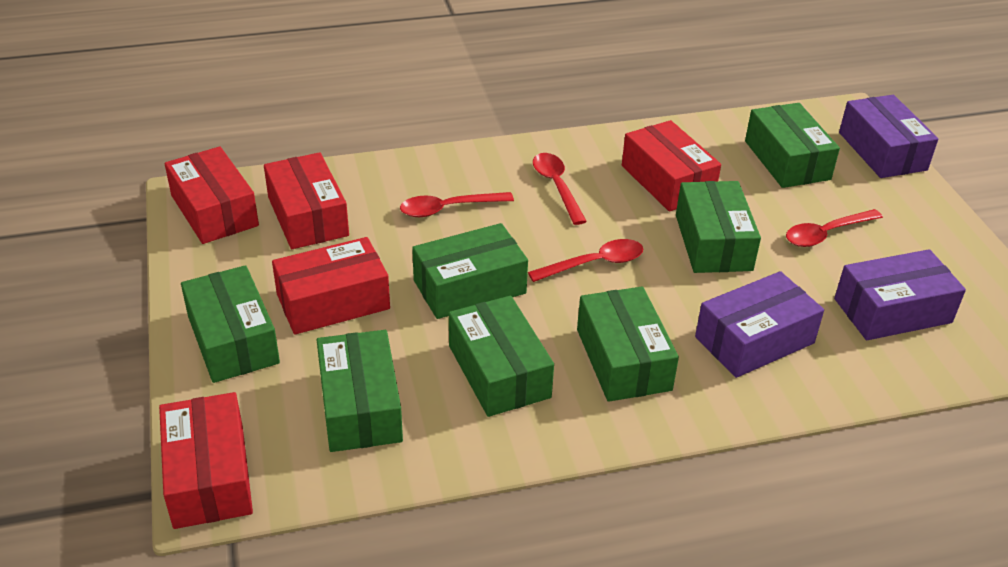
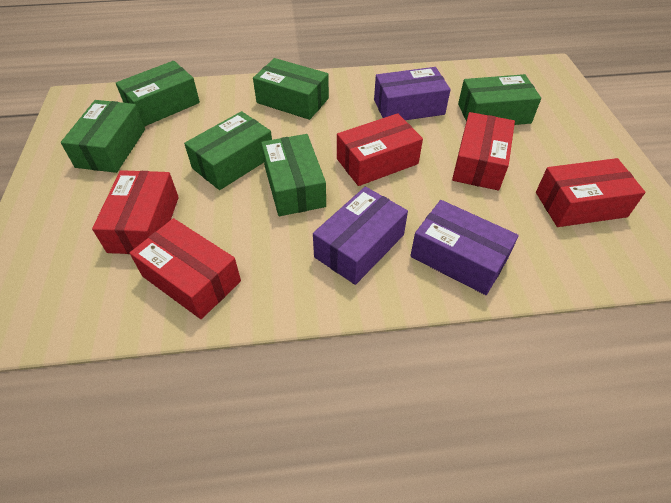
green box: 7 -> 6
red spoon: 4 -> 0

